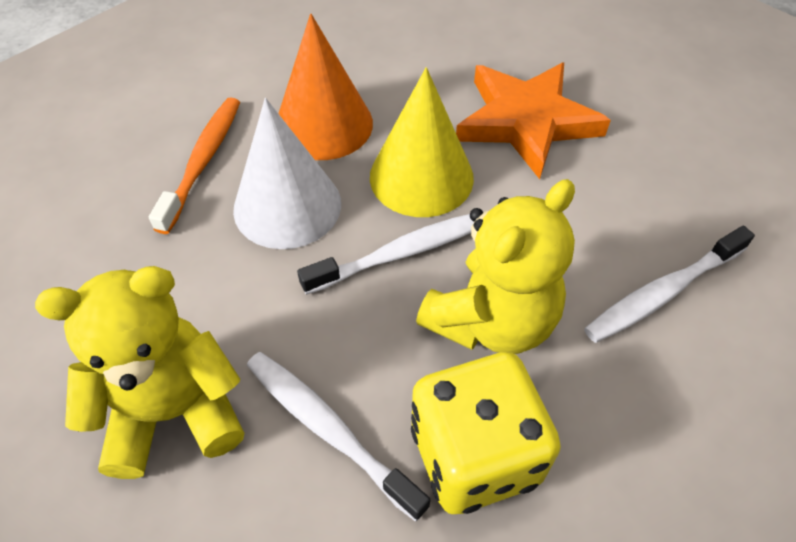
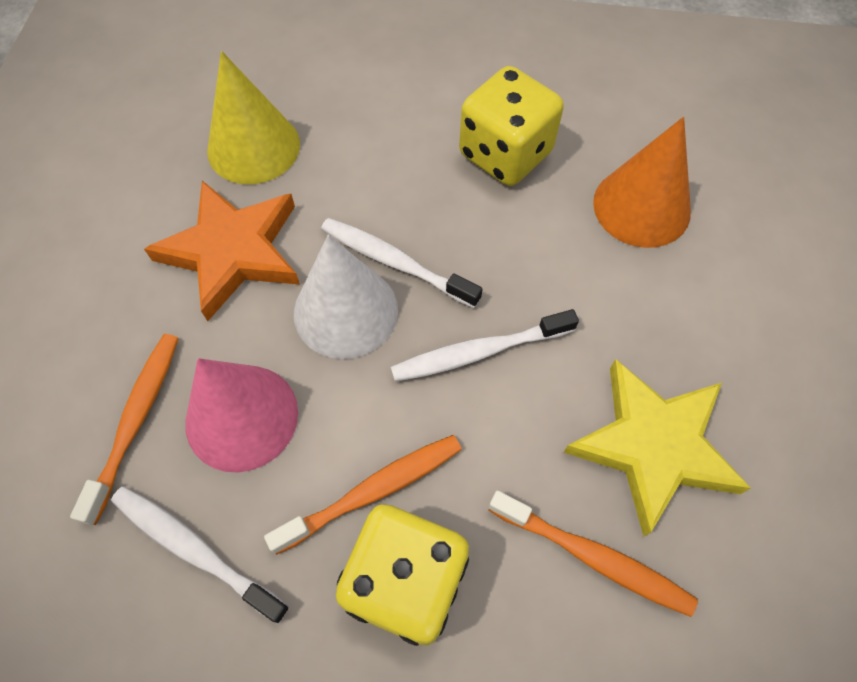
orange toothbrush: 1 -> 3
pink cone: 0 -> 1
yellow dice: 1 -> 2
yellow star: 0 -> 1
yellow teddy bear: 2 -> 0

